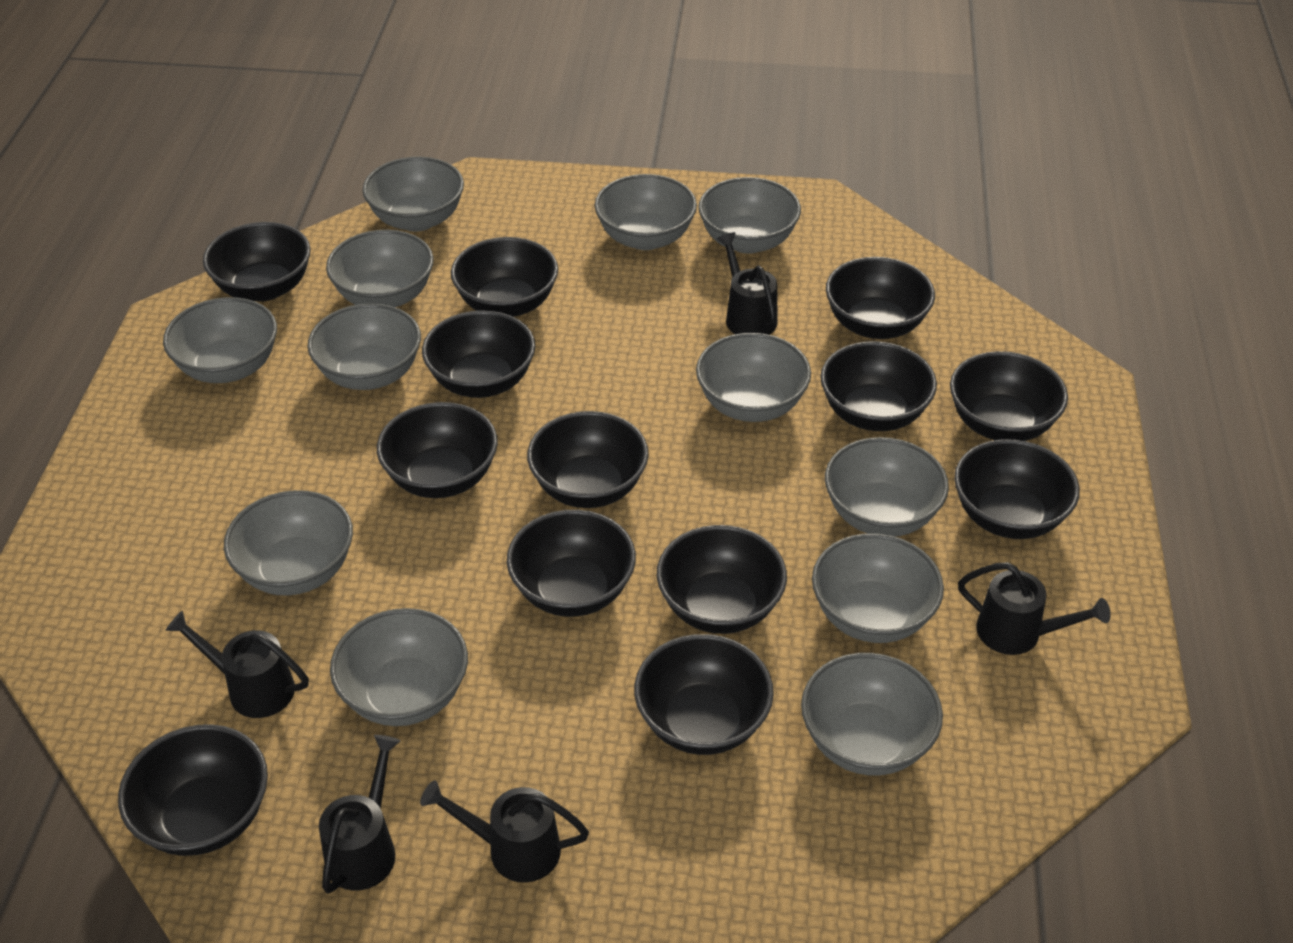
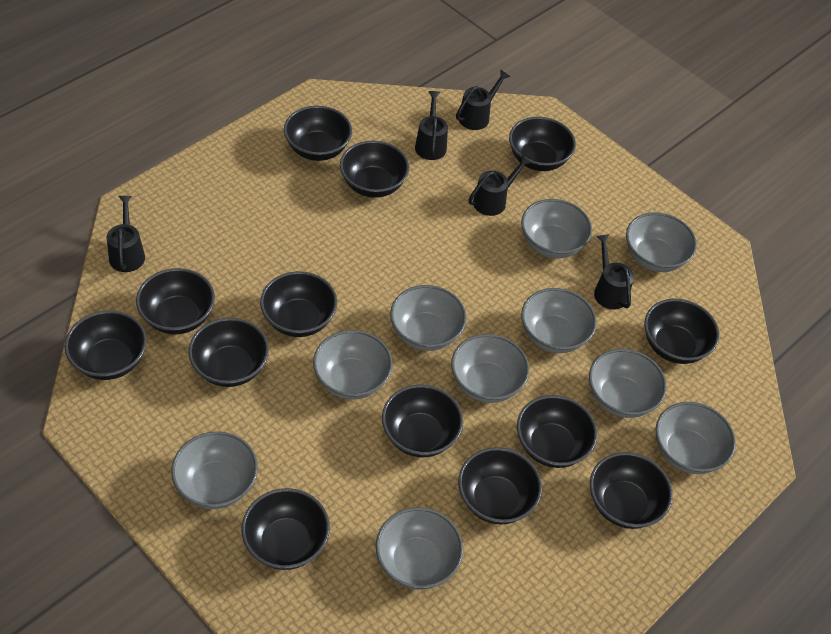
grey bowl: 12 -> 10

